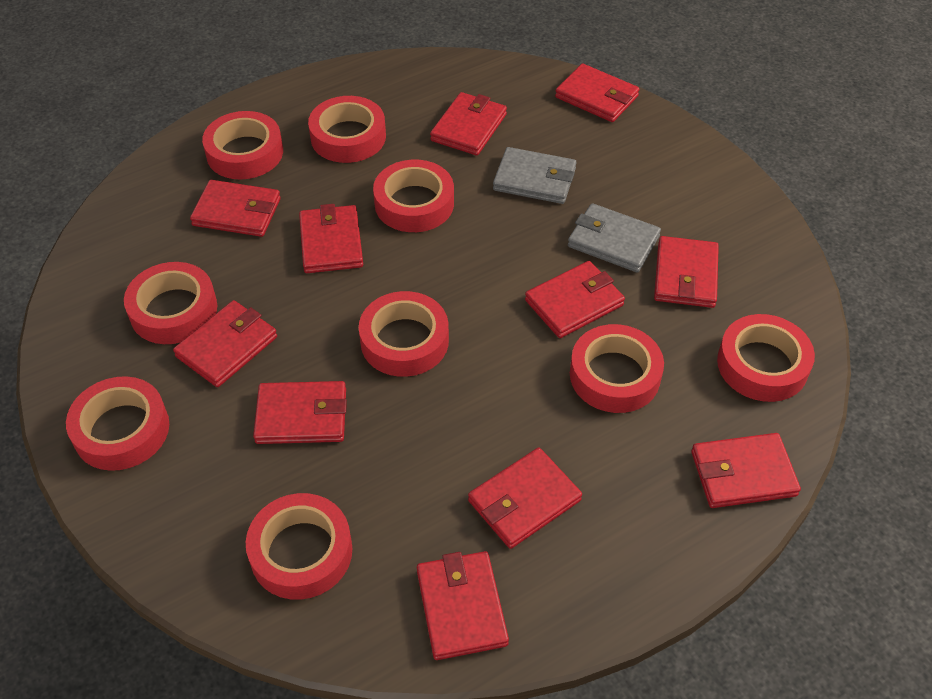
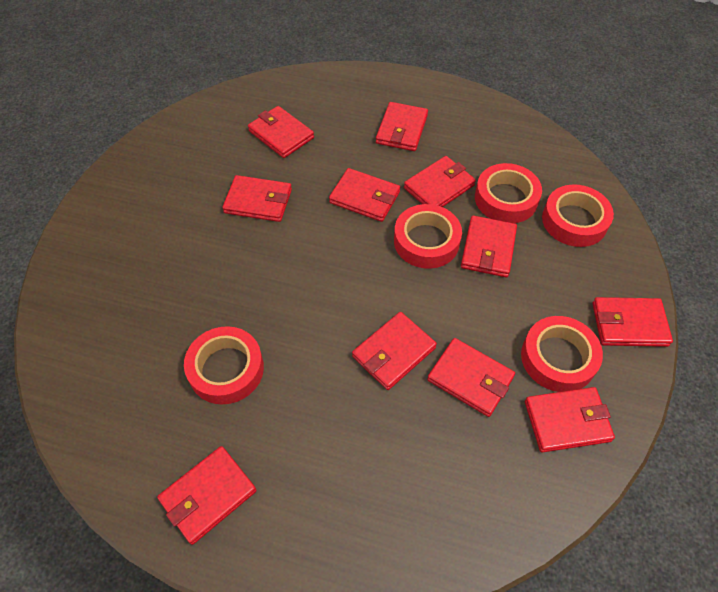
grey wallet: 2 -> 0
red tape: 9 -> 5

